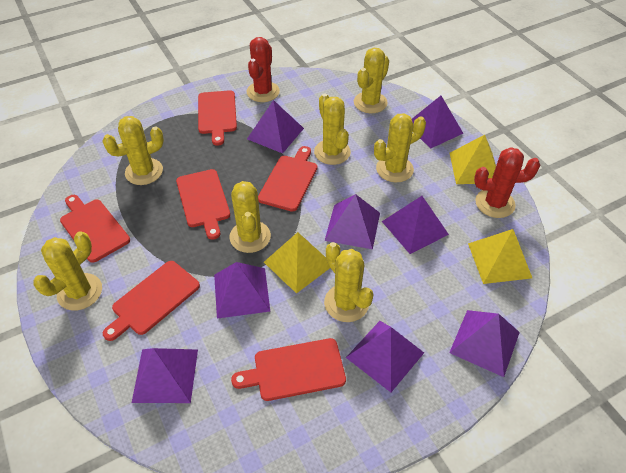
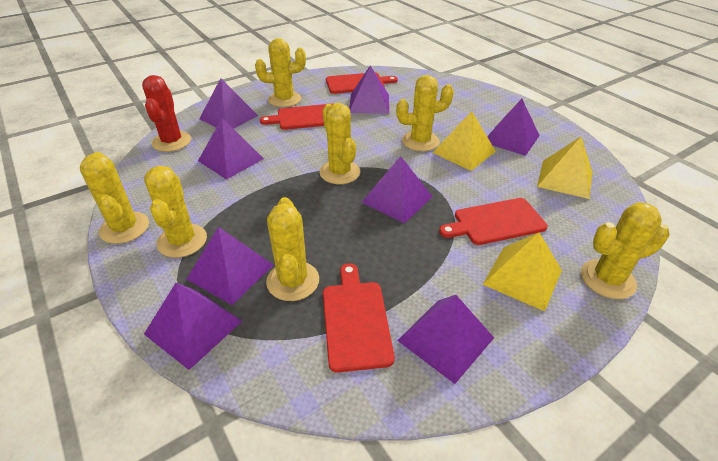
red cactus: 2 -> 1
red cutting board: 6 -> 4

